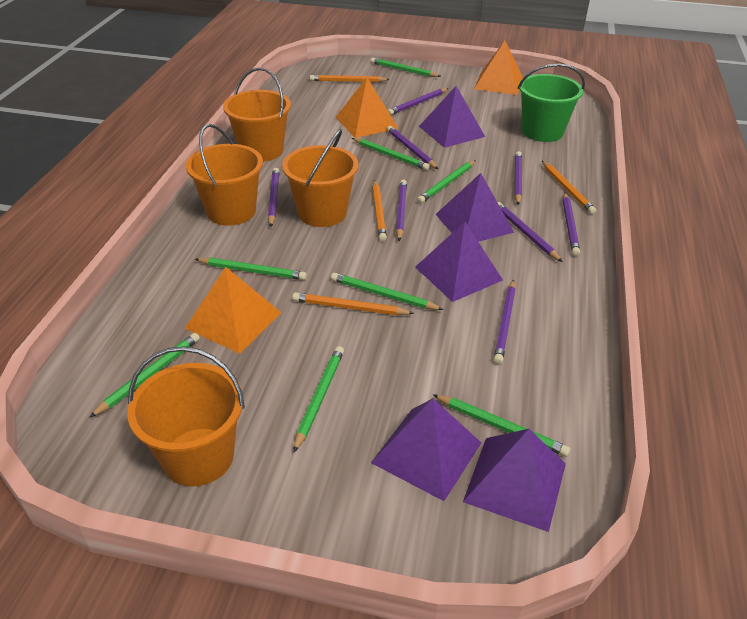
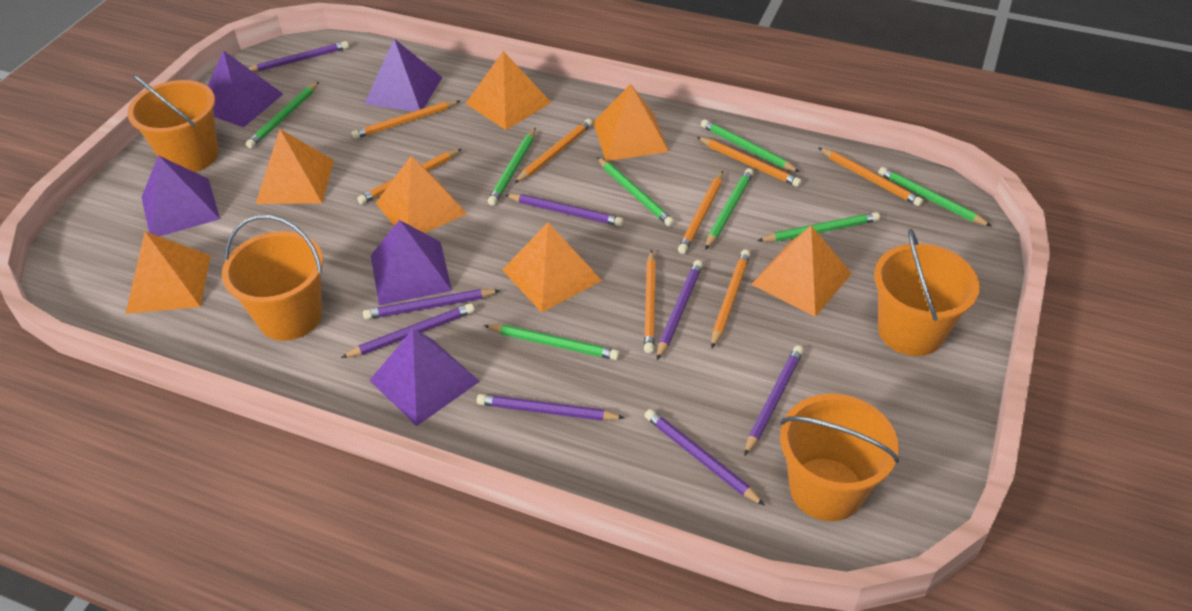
green bucket: 1 -> 0
orange pencil: 4 -> 8
orange pyramid: 3 -> 7

